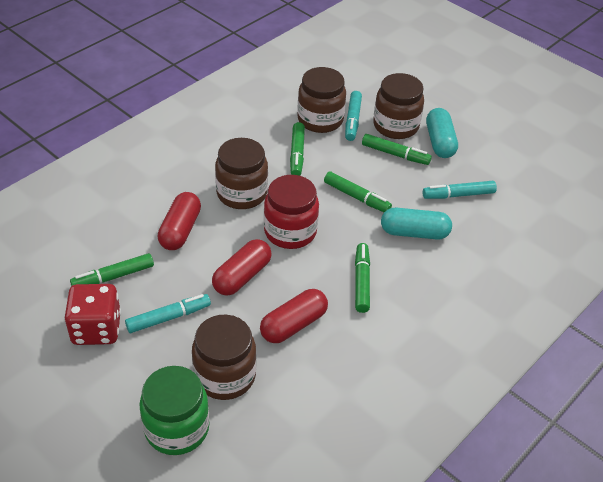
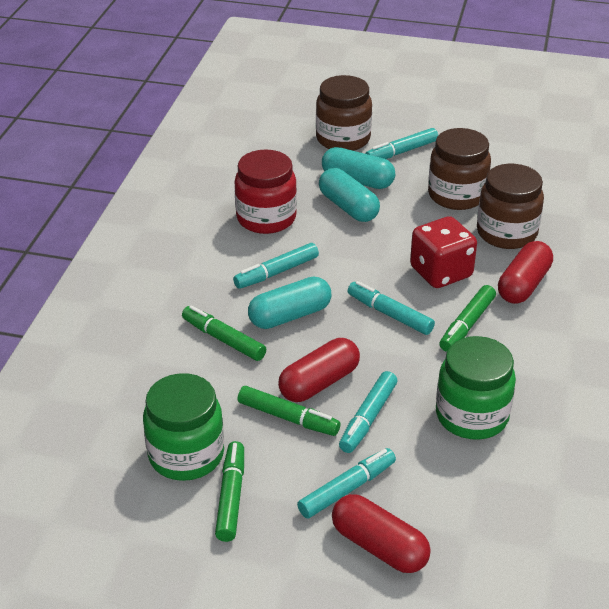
brown jar: 4 -> 3
green jar: 1 -> 2
green marker: 5 -> 4
turquoise capsule: 2 -> 3
turquoise marker: 3 -> 5

